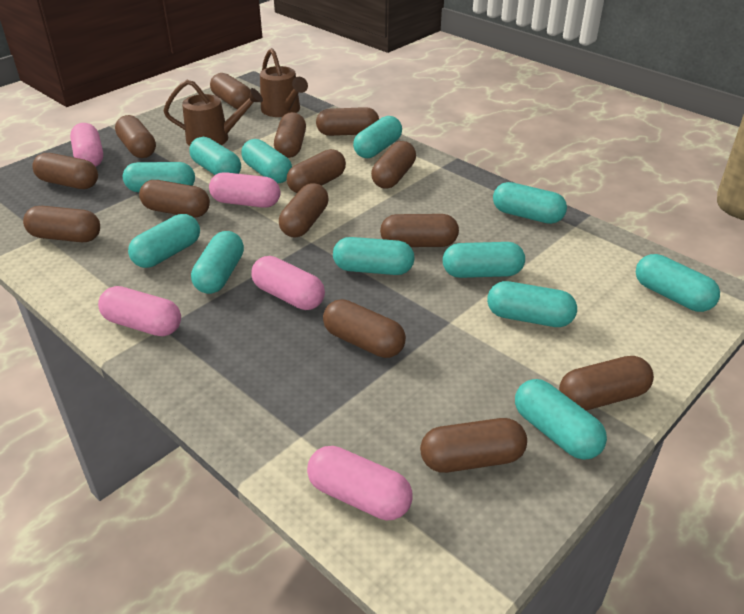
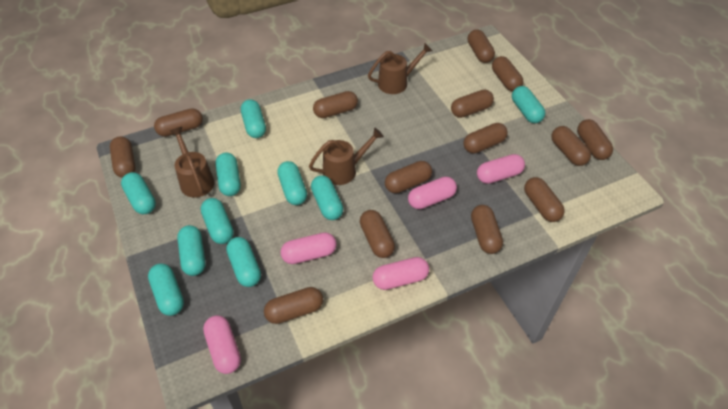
brown watering can: 2 -> 3
turquoise capsule: 12 -> 10

